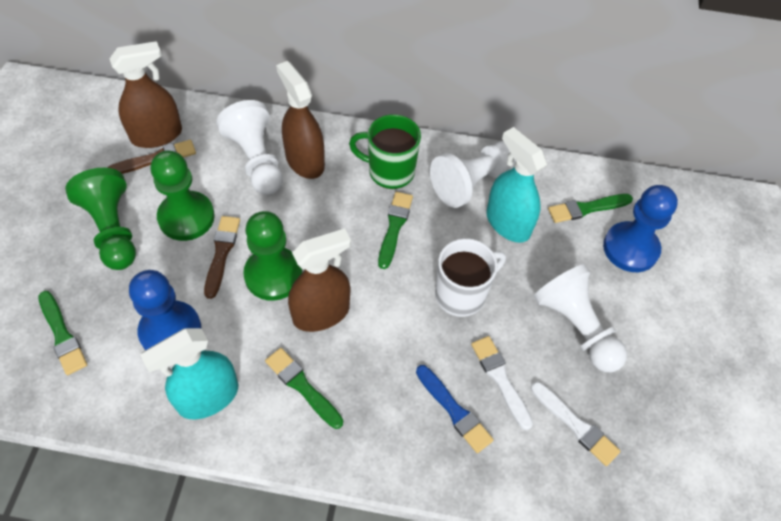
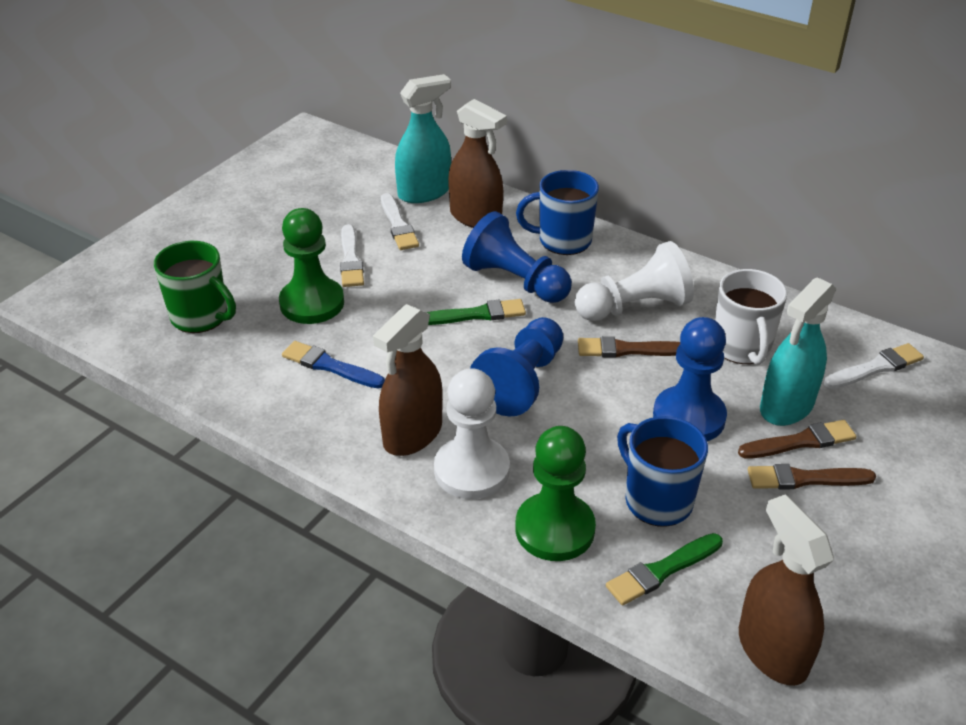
blue mug: 0 -> 2
blue pawn: 2 -> 3
brown brush: 2 -> 3
green brush: 4 -> 2
green pawn: 3 -> 2
white brush: 2 -> 3
white pawn: 3 -> 2

